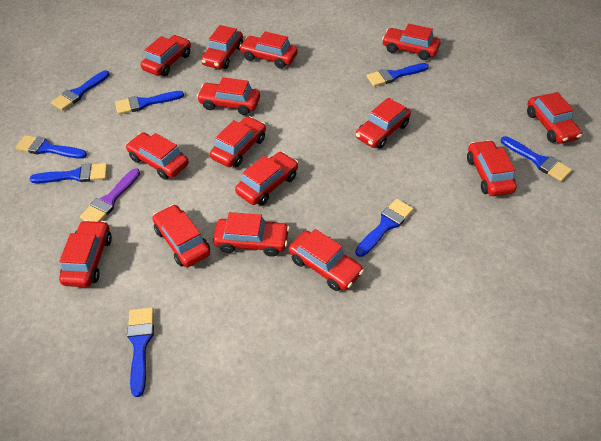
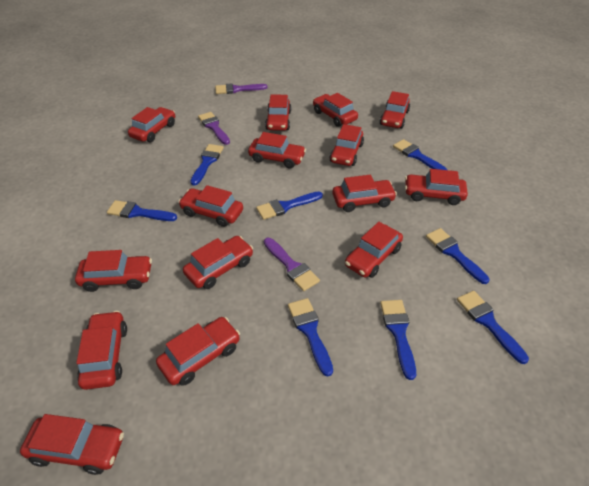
purple brush: 1 -> 3

